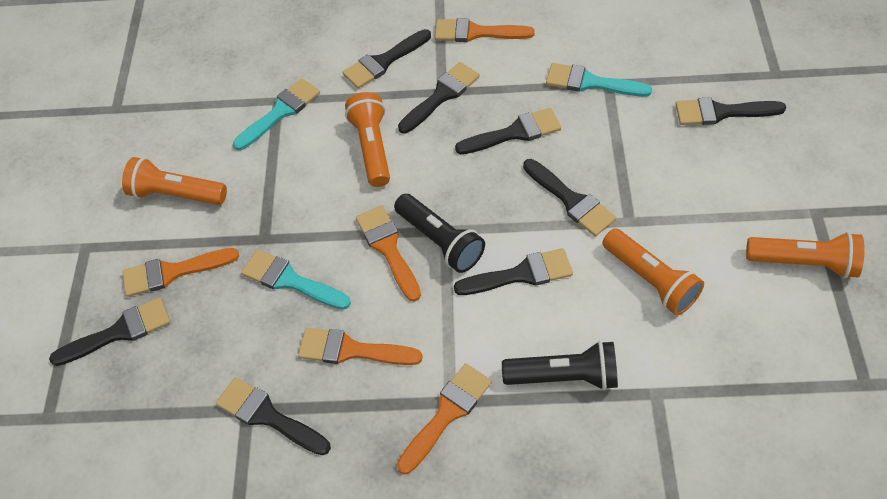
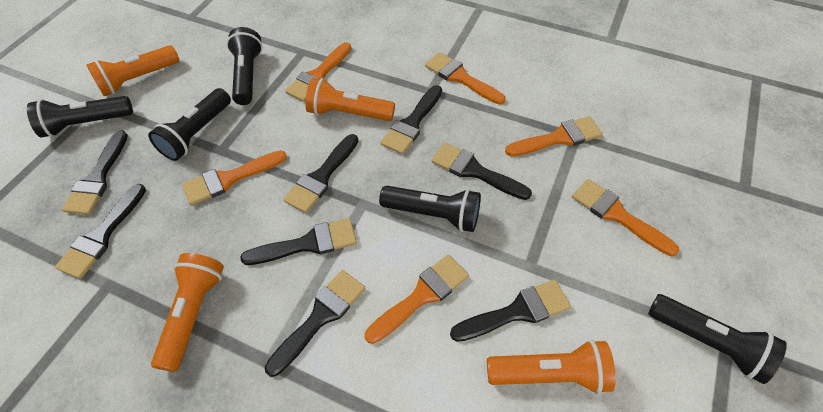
black flashlight: 2 -> 5
orange brush: 5 -> 6
turquoise brush: 3 -> 0

